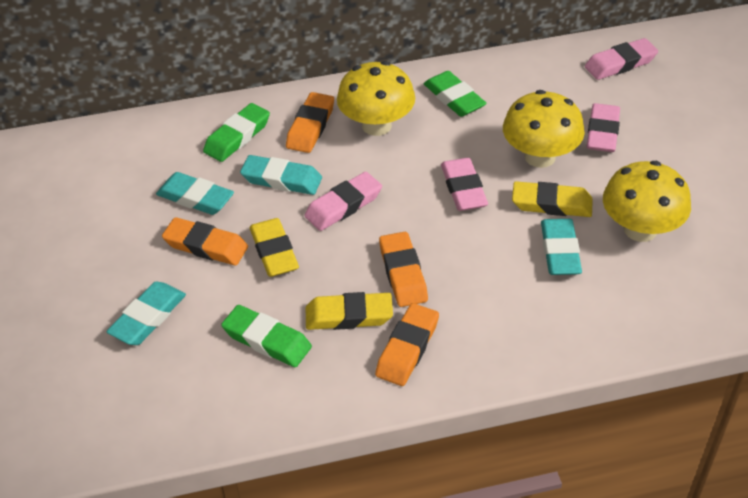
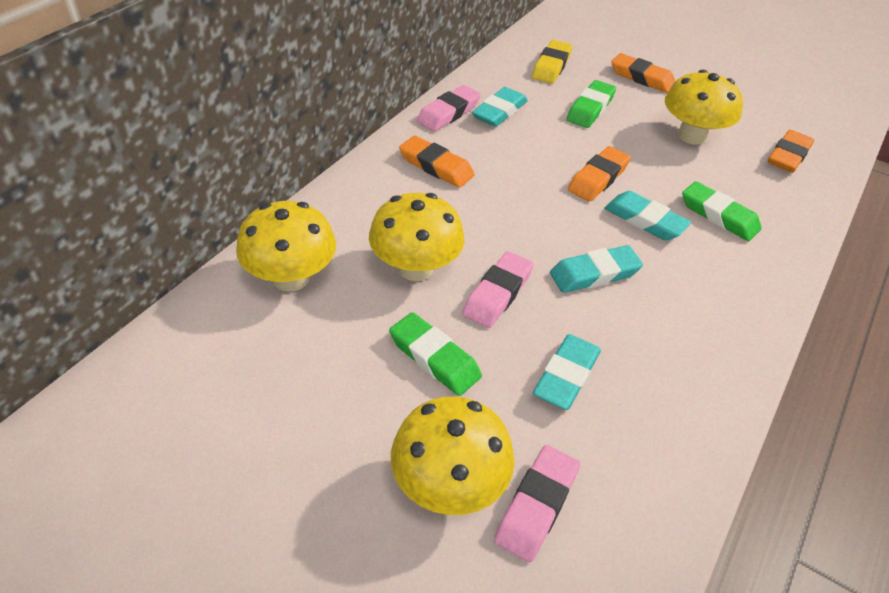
pink eraser: 4 -> 3
yellow eraser: 3 -> 1
yellow mushroom: 3 -> 4

